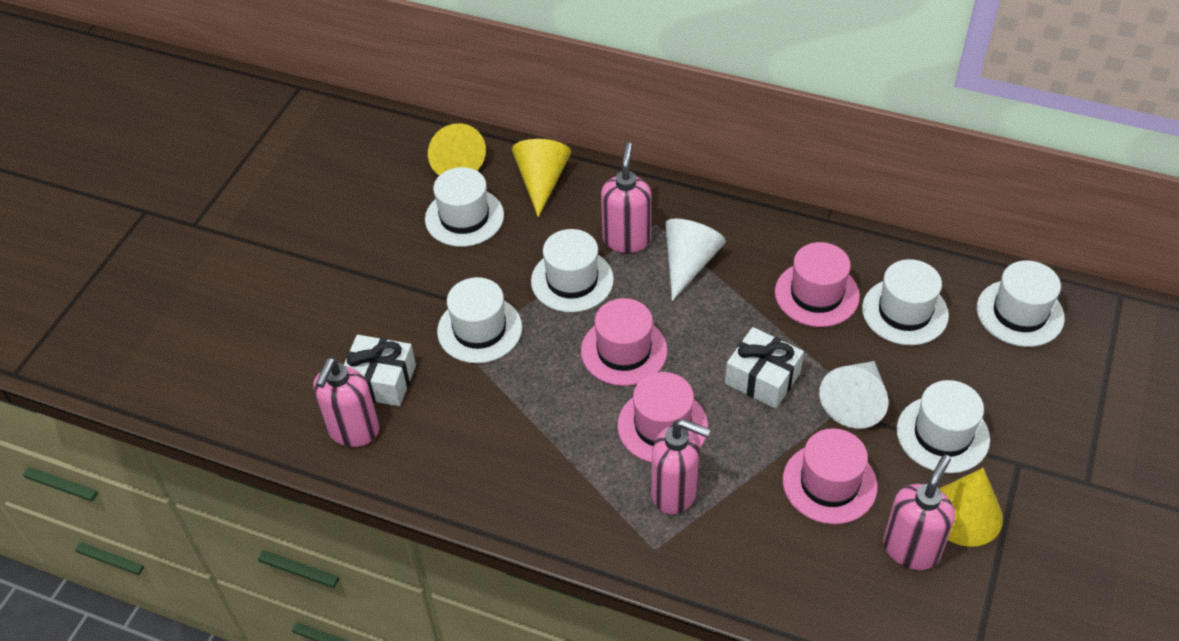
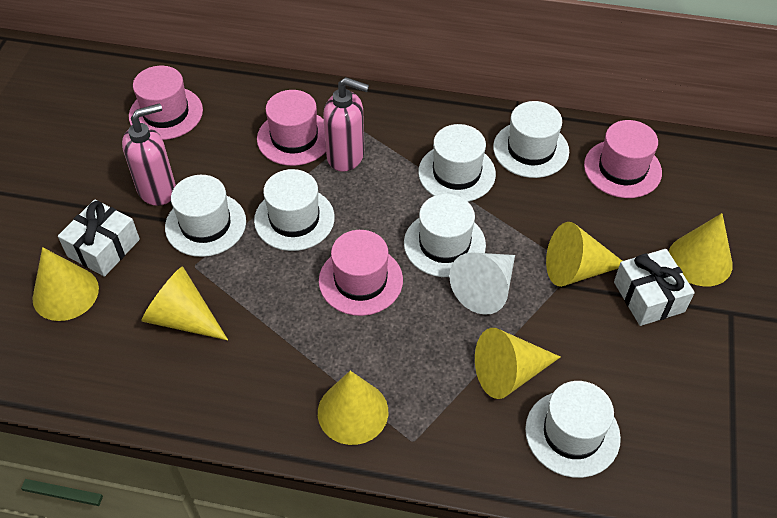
pink soap dispenser: 4 -> 2
white cone: 2 -> 1
yellow cone: 3 -> 6

